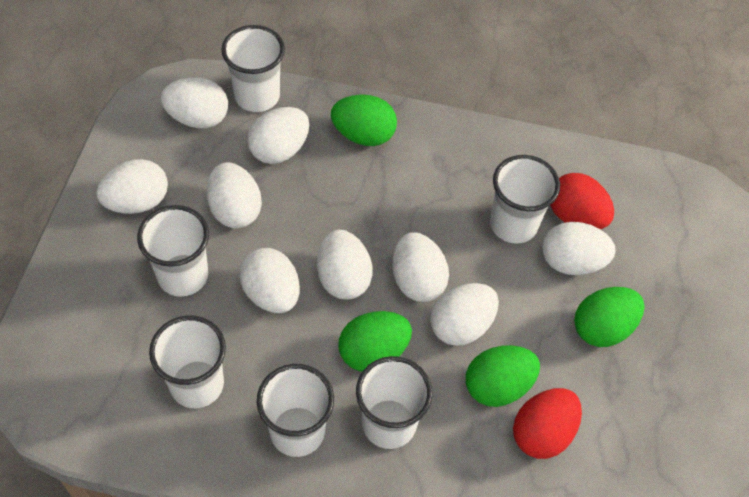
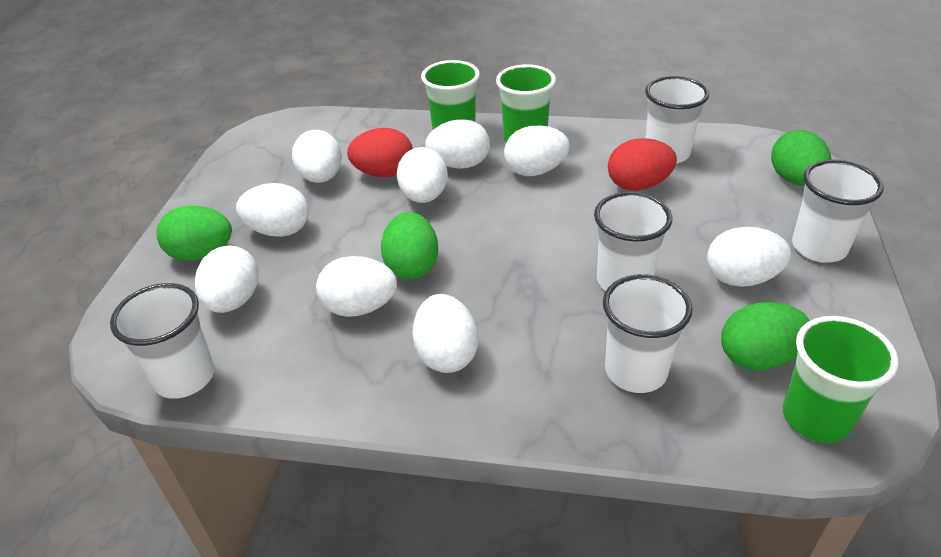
green cup: 0 -> 3
white cup: 6 -> 5

